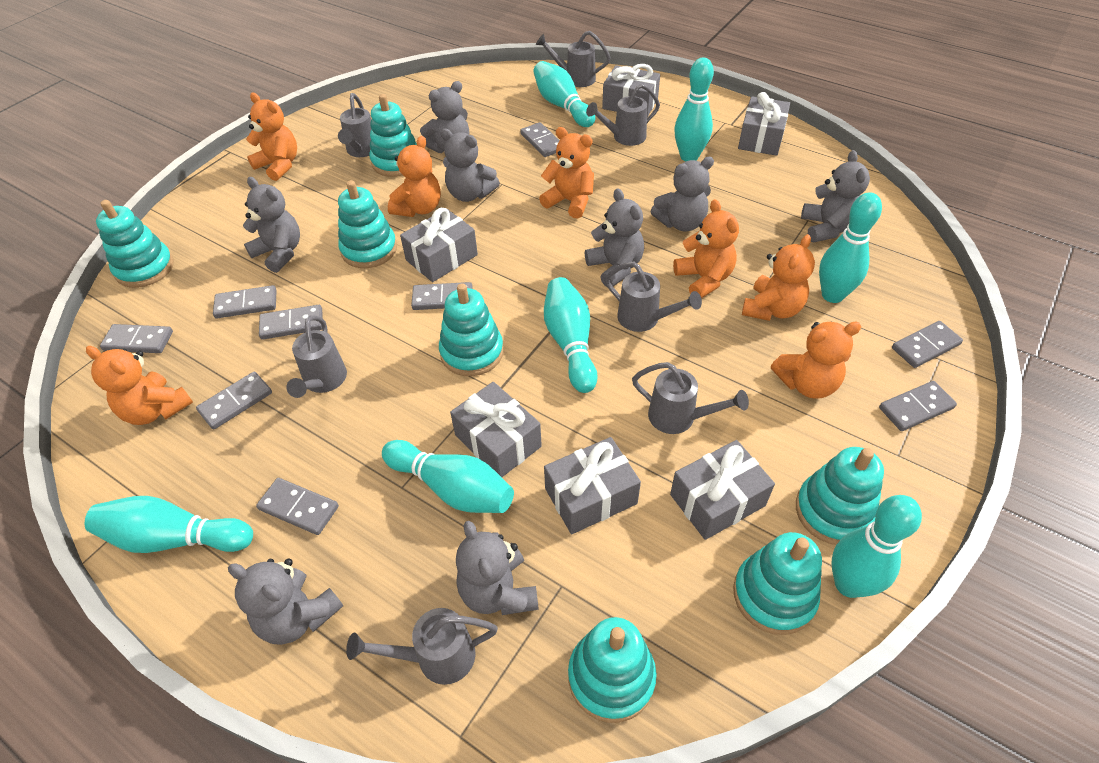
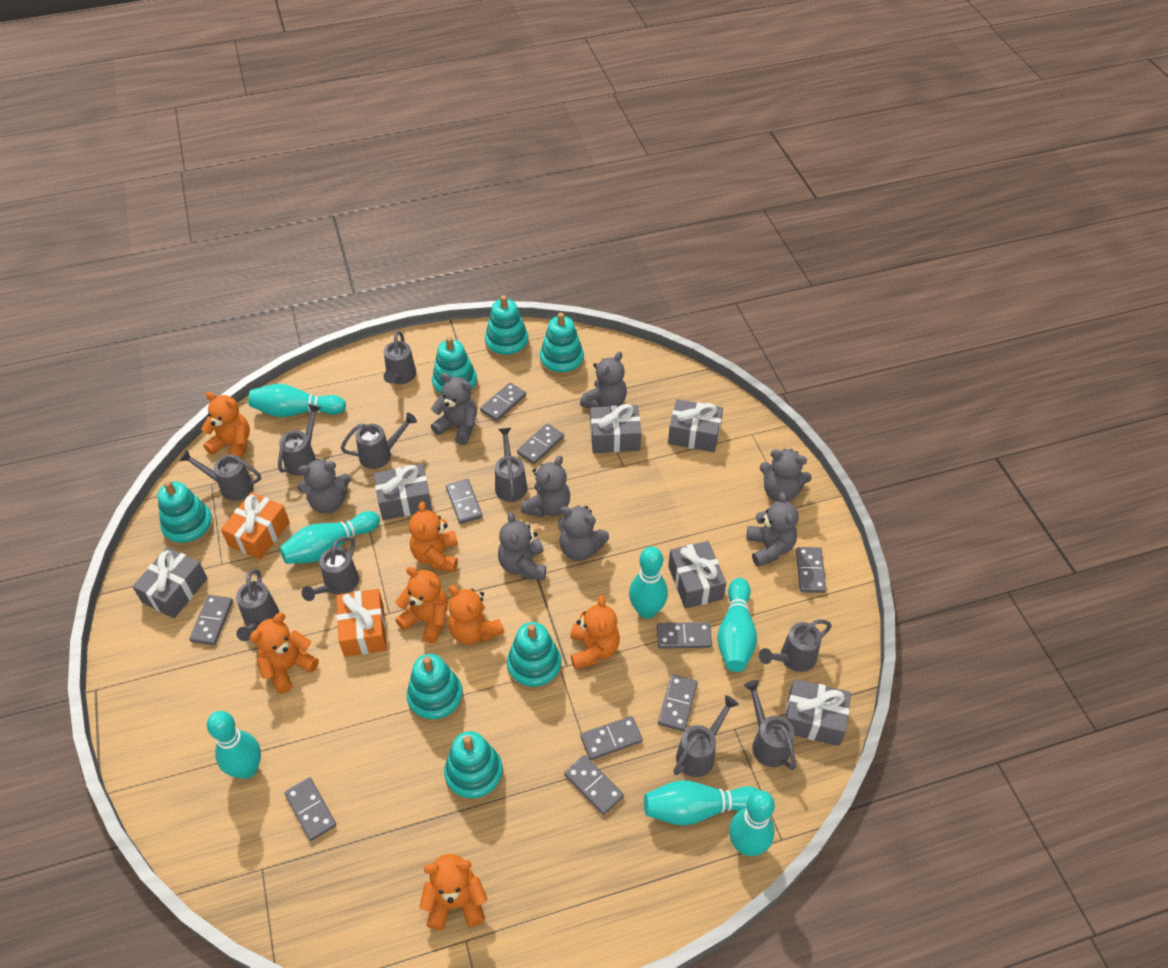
grey domino: 9 -> 10
grey watering can: 7 -> 10
orange gift: 0 -> 2

